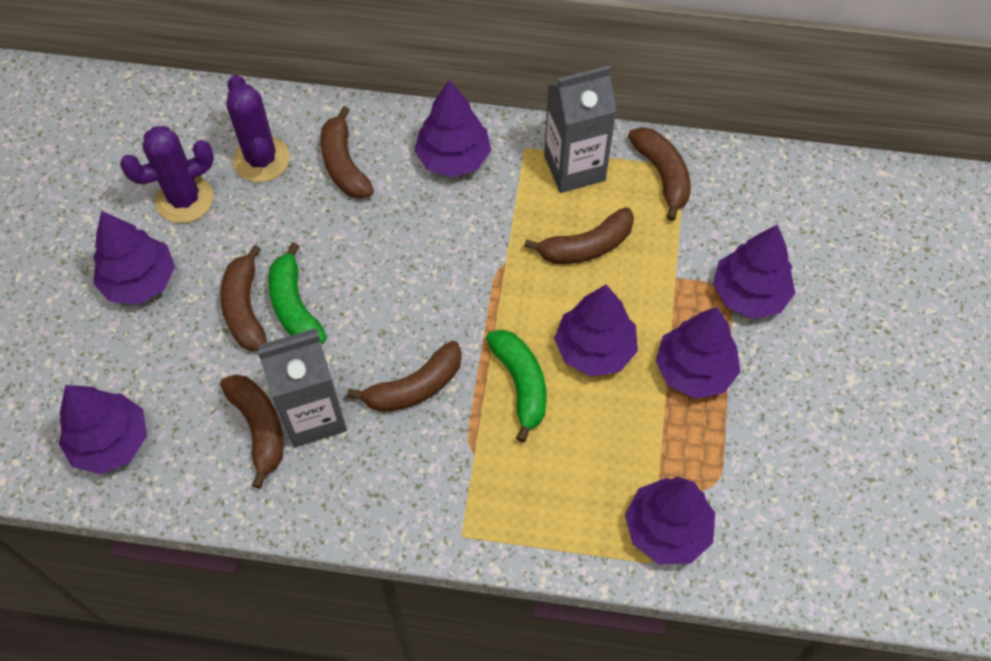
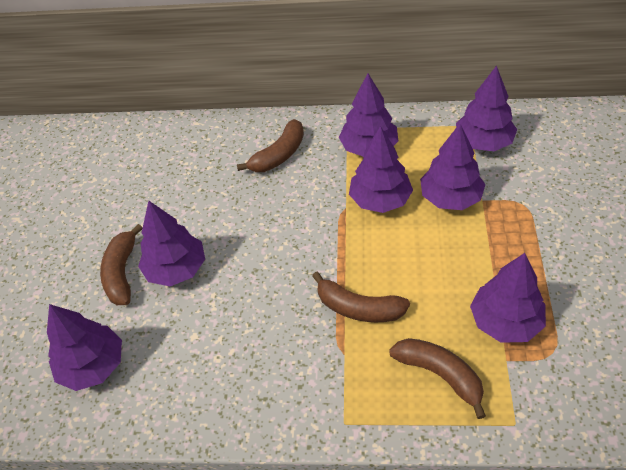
brown banana: 6 -> 4
green banana: 2 -> 0
grey carton: 2 -> 0
purple cactus: 2 -> 0

